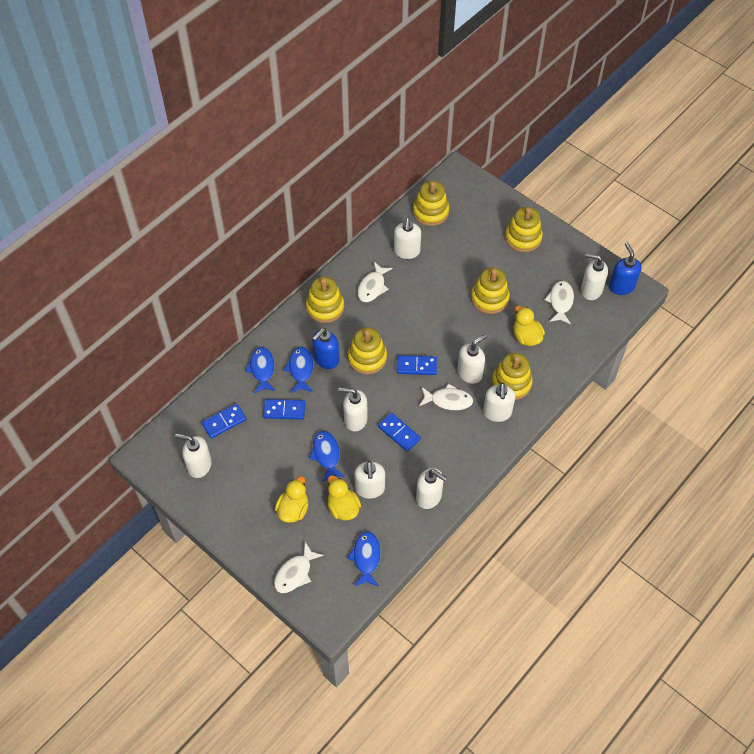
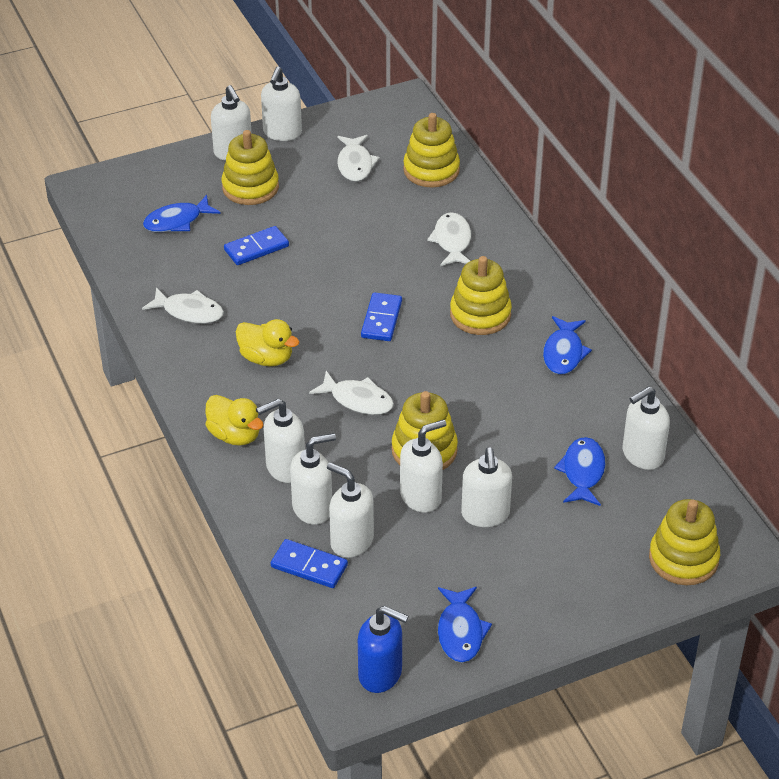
blue domino: 4 -> 3
blue soap dispenser: 2 -> 1
yellow duck: 3 -> 2
yellow stacking toy: 6 -> 5

